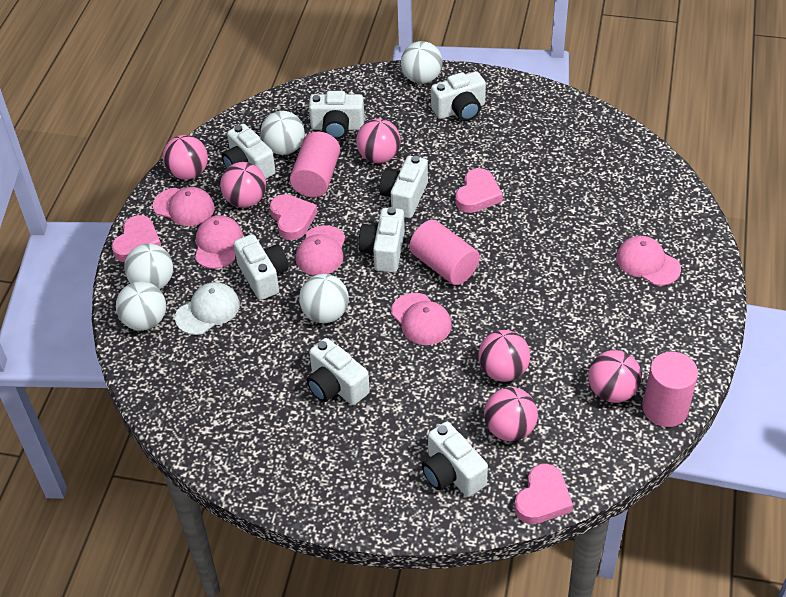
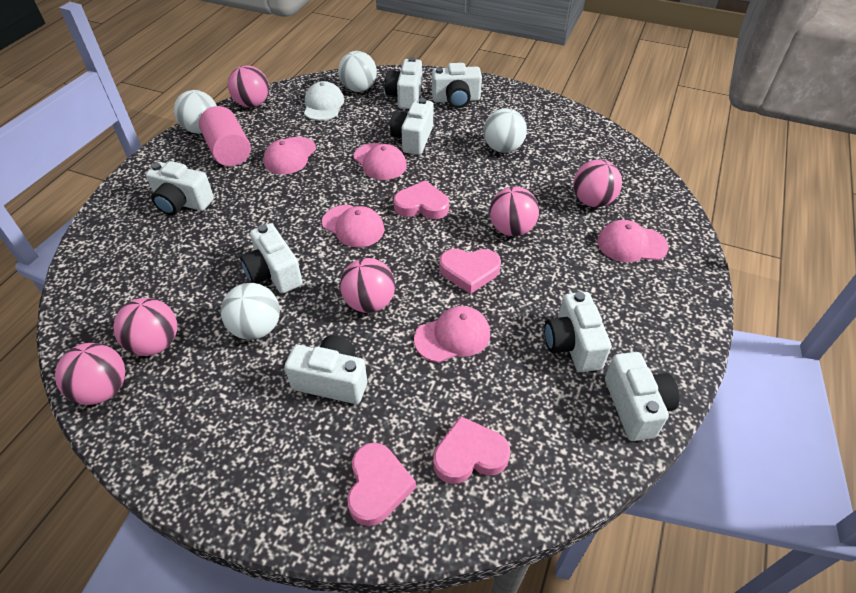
pink cylinder: 3 -> 1
white ball: 5 -> 4

